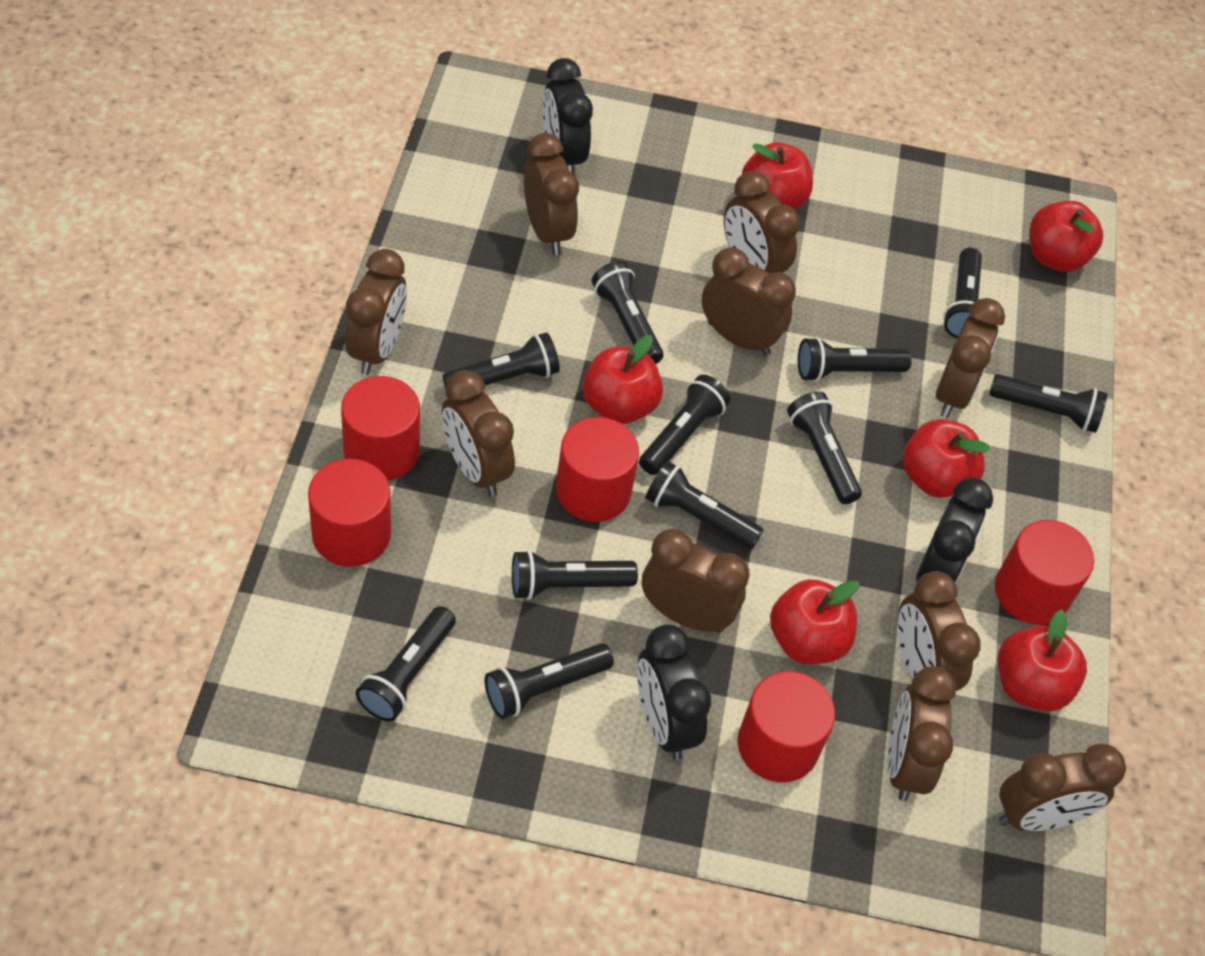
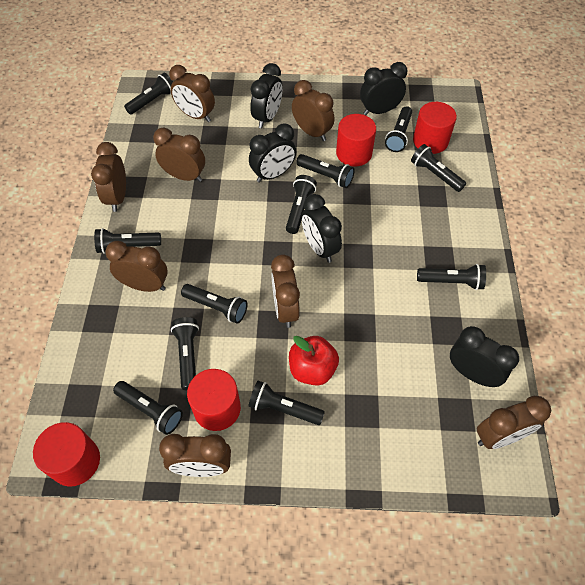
black clock: 3 -> 5
brown clock: 10 -> 8
red apple: 6 -> 1
red cylinder: 5 -> 4

